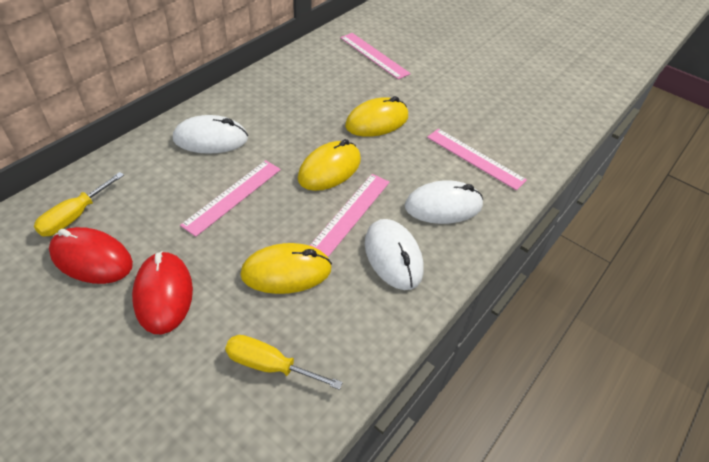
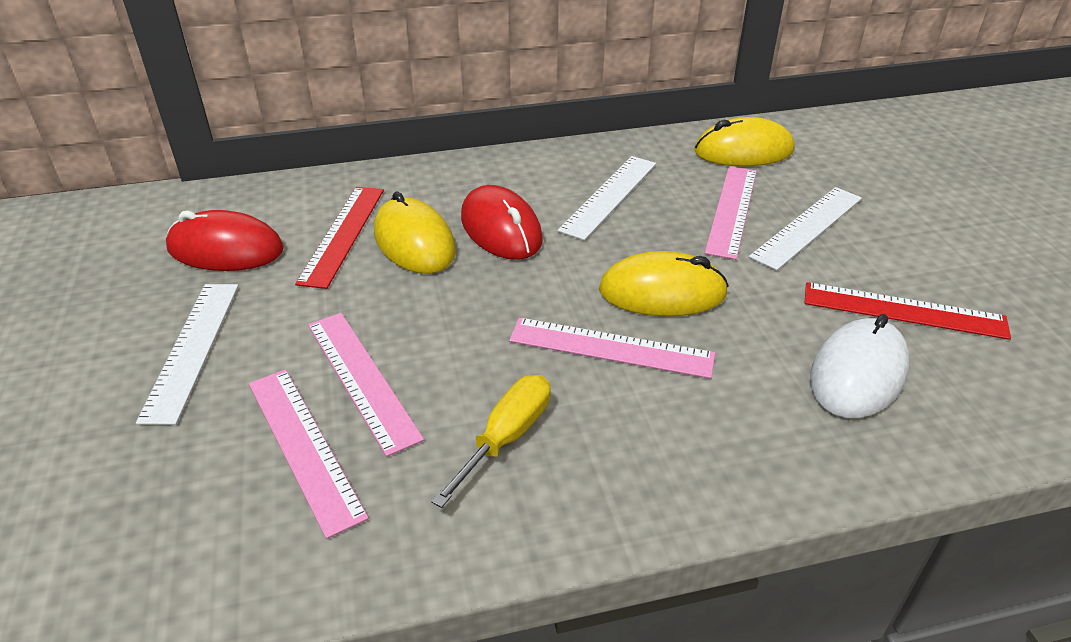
red ruler: 0 -> 2
white mouse: 3 -> 1
white ruler: 0 -> 3
yellow screwdriver: 2 -> 1

